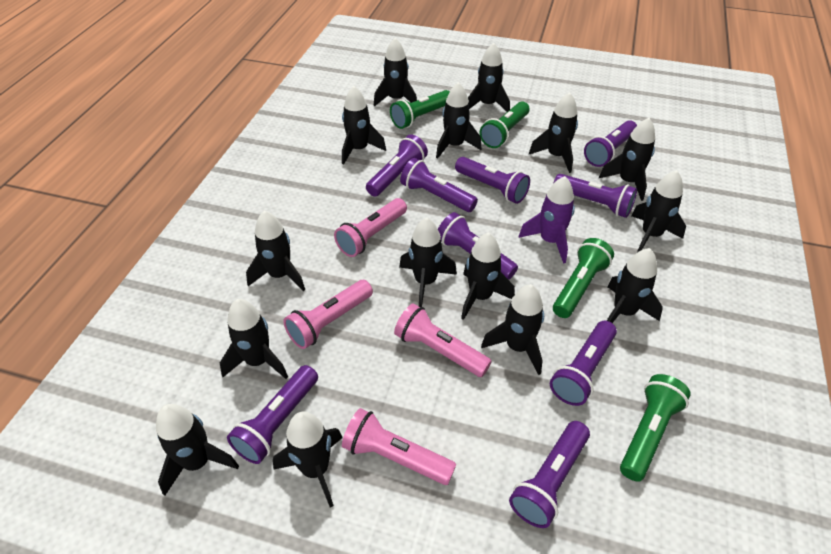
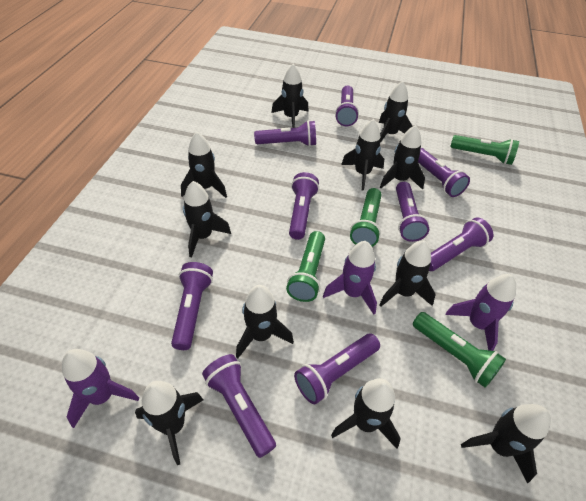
black rocket: 15 -> 11
pink flashlight: 4 -> 0
purple rocket: 1 -> 3

